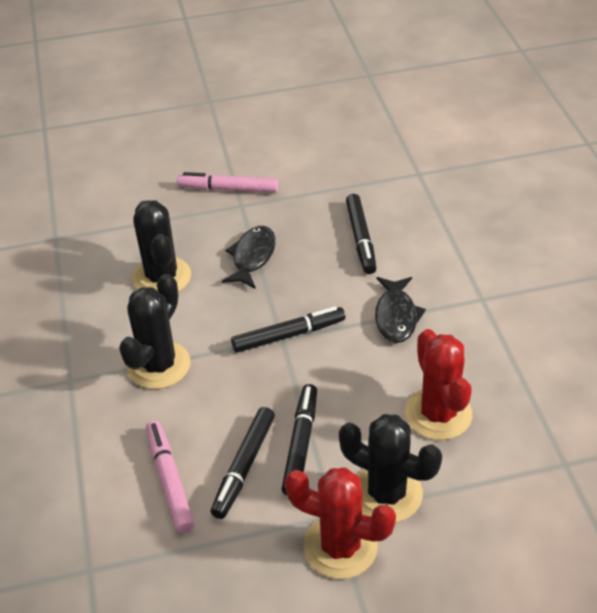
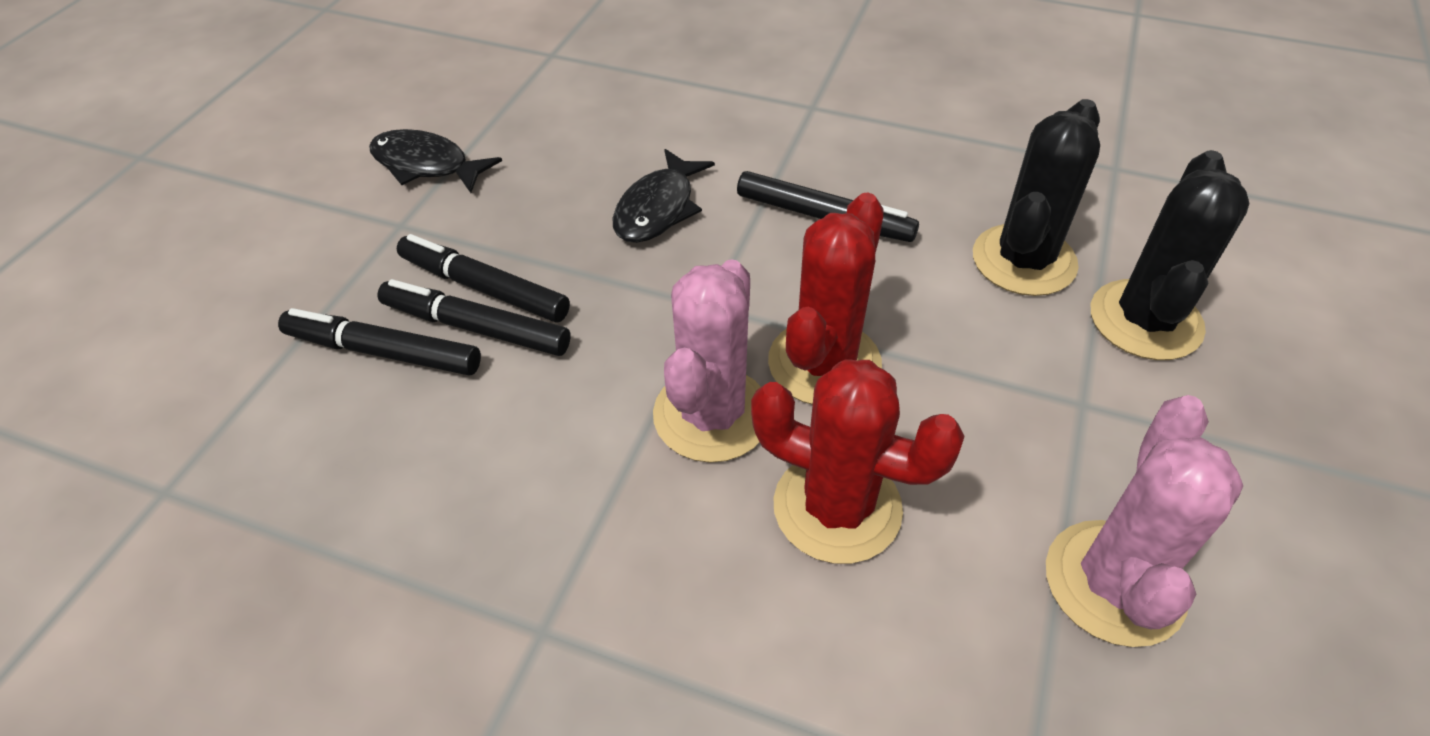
black cactus: 3 -> 2
pink cactus: 0 -> 2
pink marker: 2 -> 0

